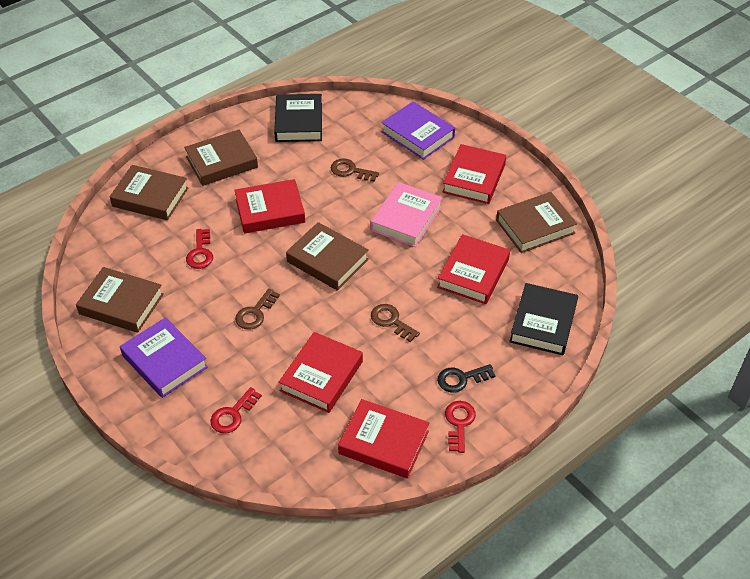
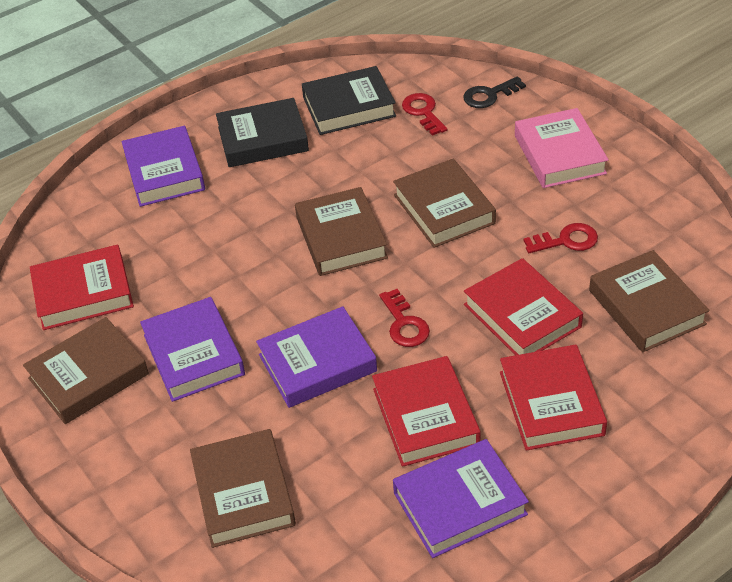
brown key: 3 -> 0
purple book: 2 -> 4
red book: 5 -> 4

